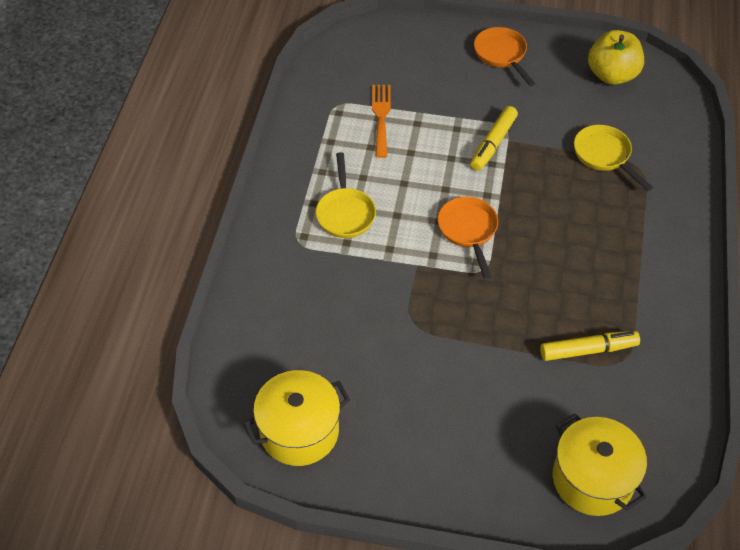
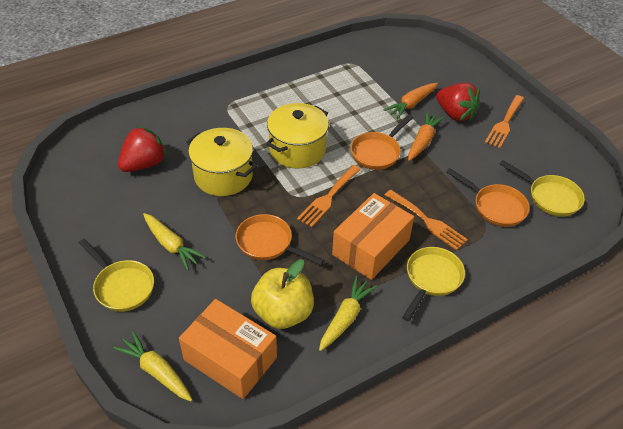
orange box: 0 -> 2
orange carrot: 0 -> 2
orange fork: 1 -> 3
orange pan: 2 -> 3
red strawberry: 0 -> 2
yellow carrot: 0 -> 3
yellow marker: 2 -> 0
yellow pan: 2 -> 3

